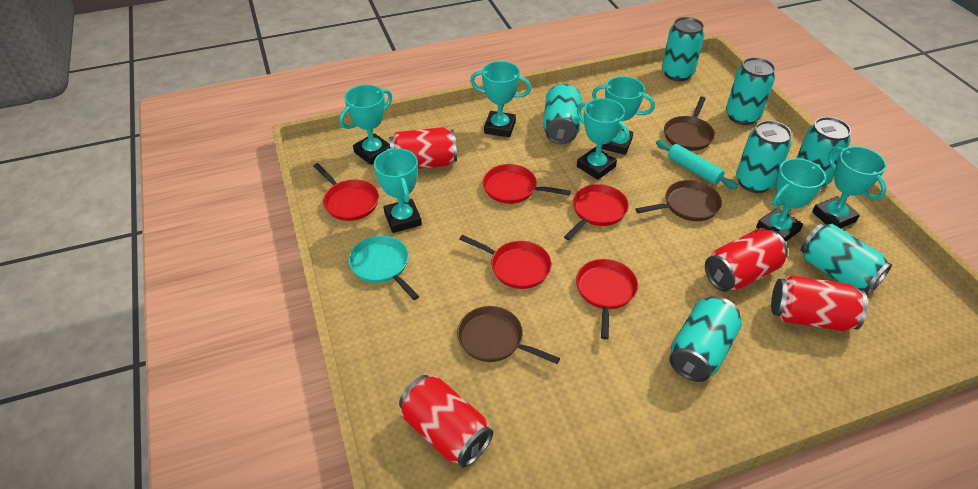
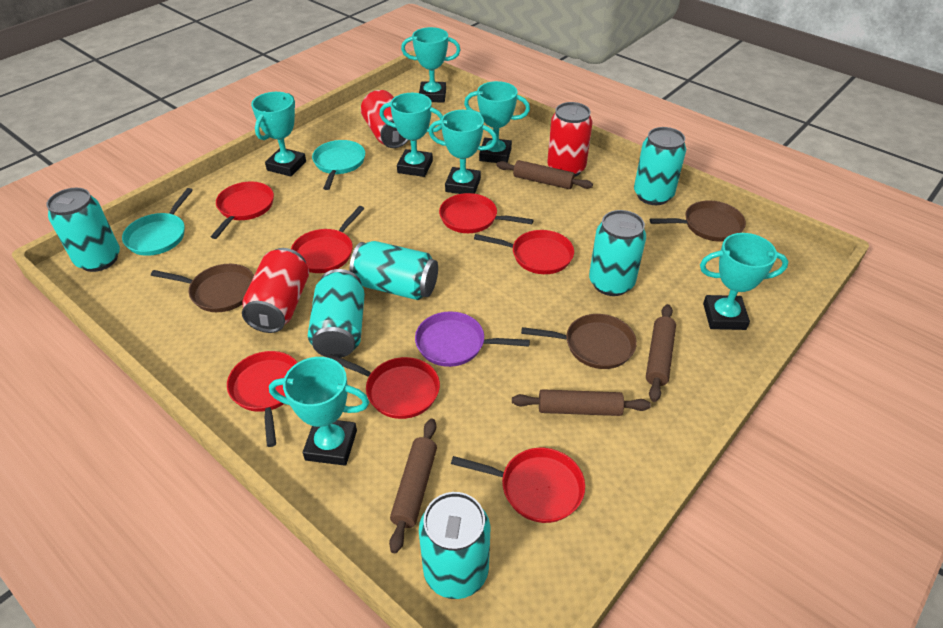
brown rolling pin: 0 -> 4
purple pan: 0 -> 1
red can: 4 -> 3
red pan: 5 -> 7
turquoise can: 7 -> 6
turquoise pan: 1 -> 2
turquoise rolling pin: 1 -> 0

